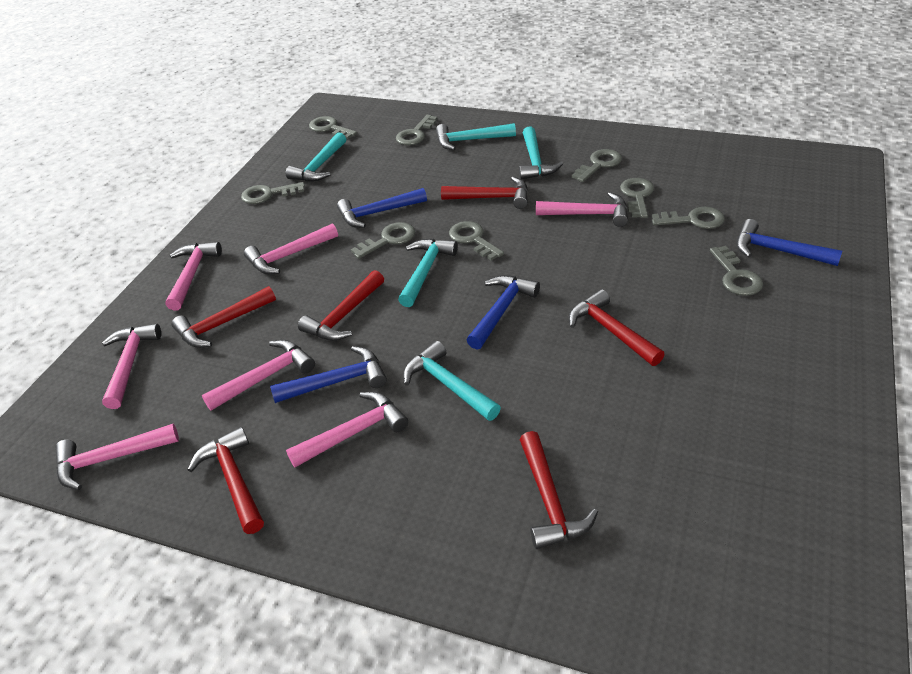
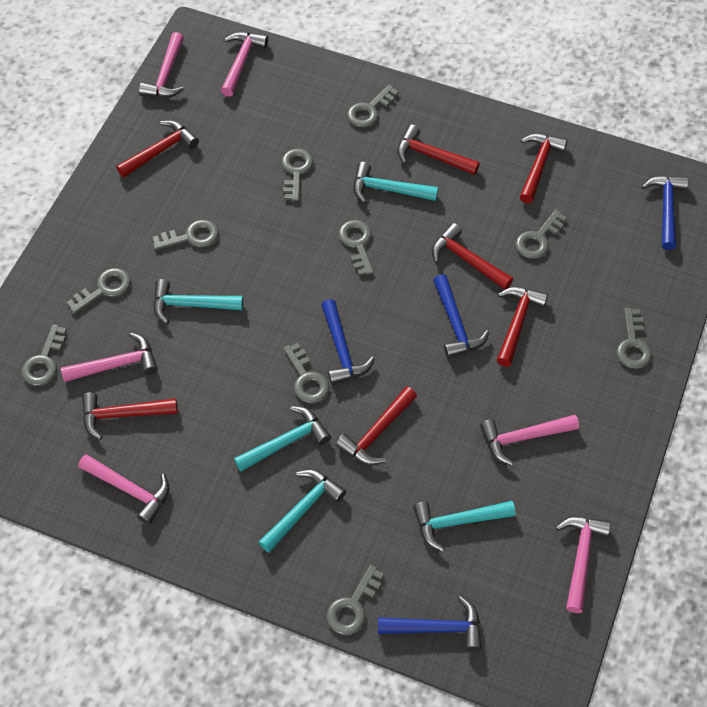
grey key: 9 -> 10
pink hammer: 7 -> 6
red hammer: 6 -> 7

